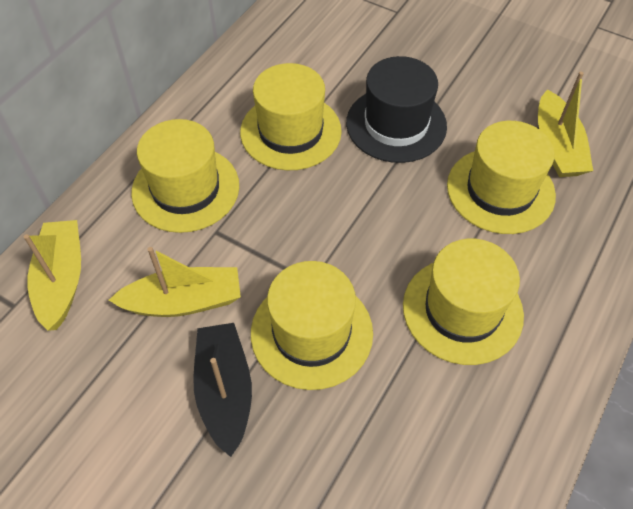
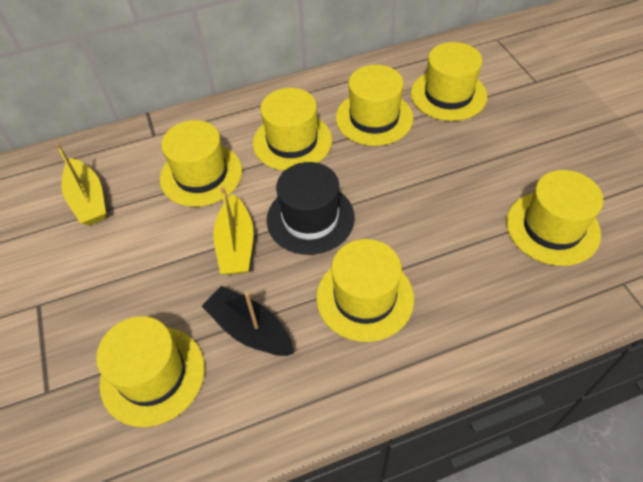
yellow boat: 3 -> 2
yellow hat: 5 -> 7

